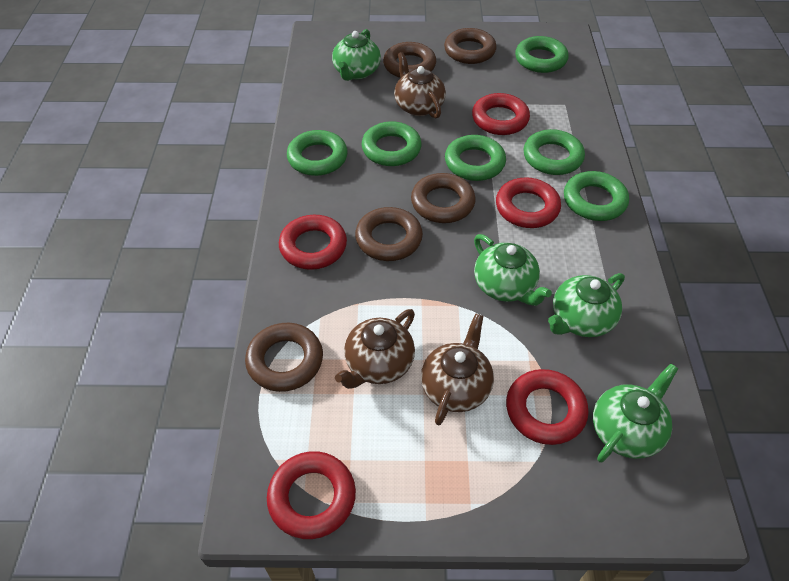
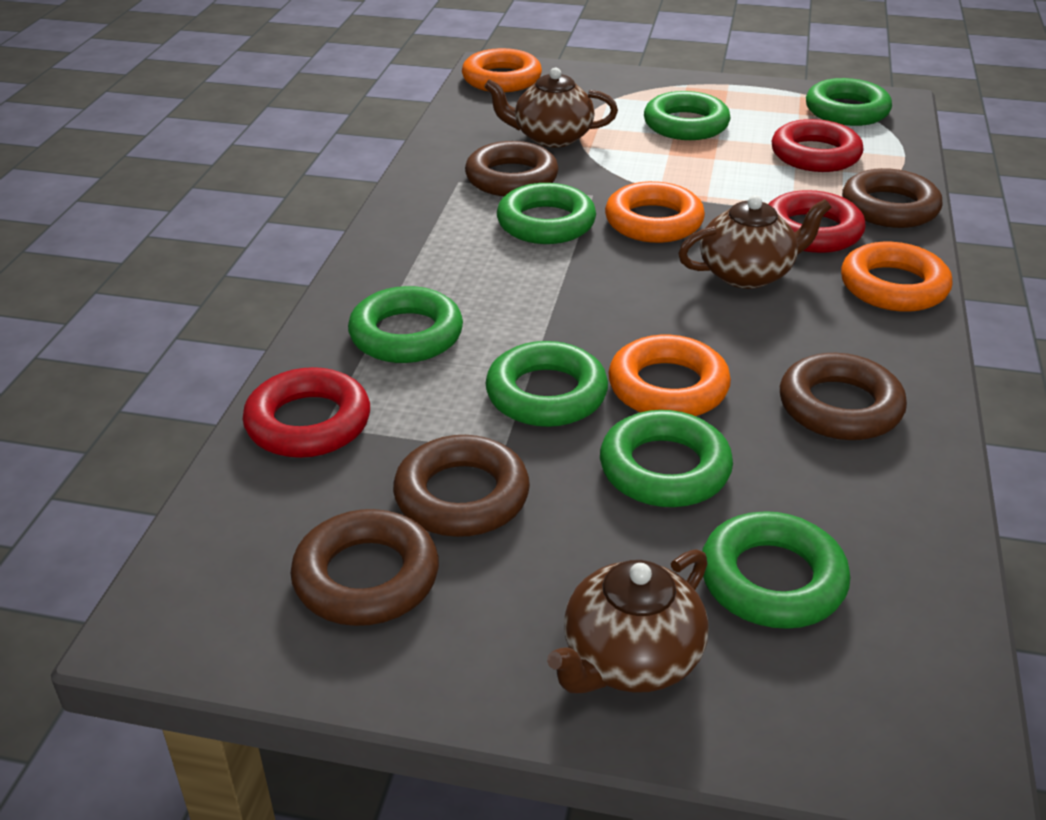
green ring: 6 -> 7
green teapot: 4 -> 0
orange ring: 0 -> 4
red ring: 5 -> 3

